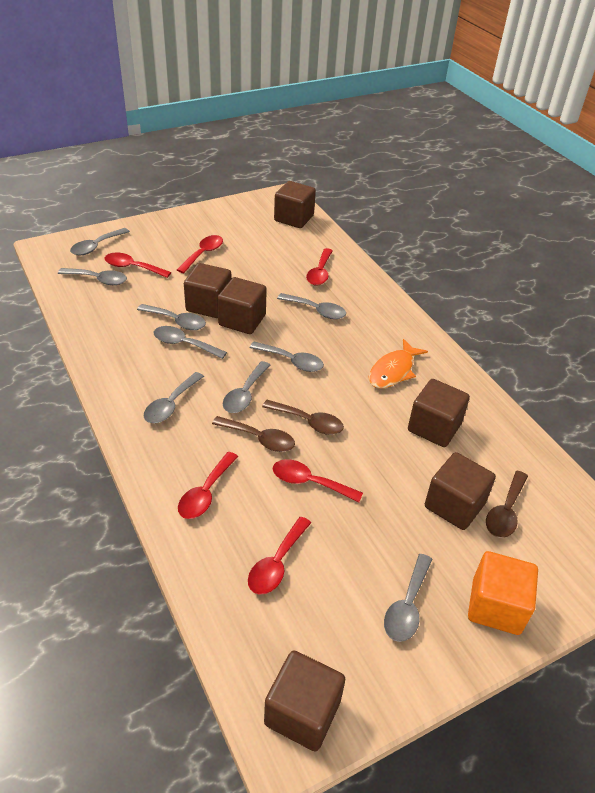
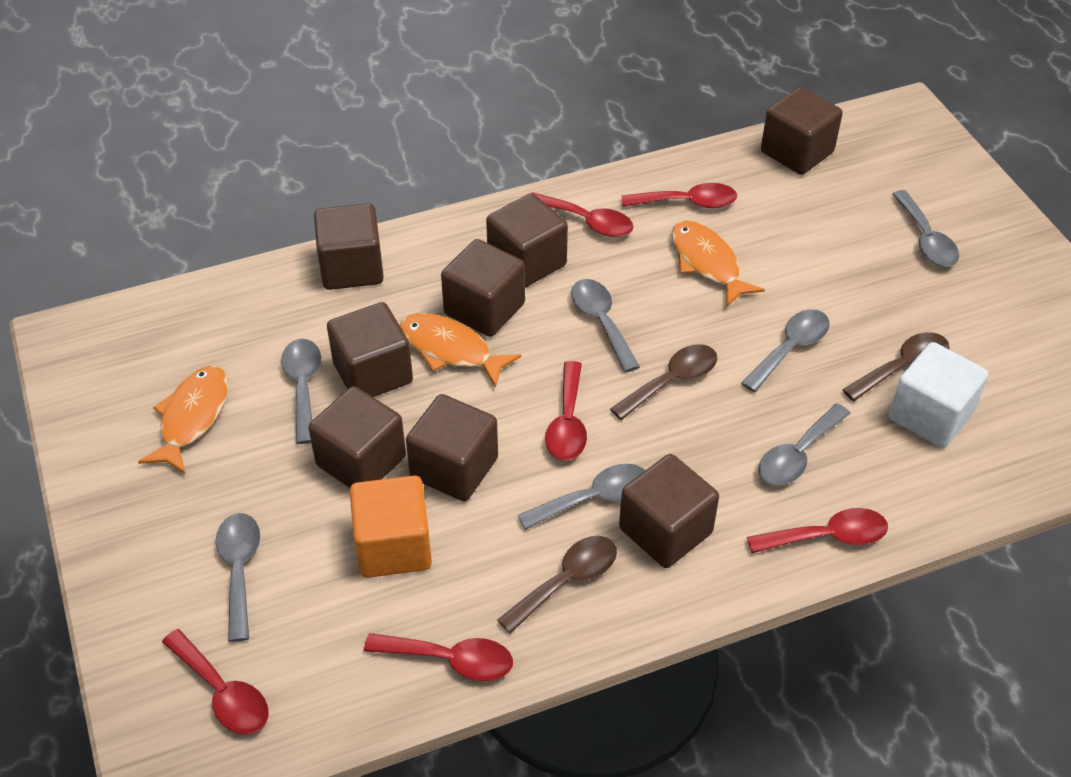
brown cube: 6 -> 8
grey spoon: 9 -> 7
orange fish: 1 -> 3
white cube: 0 -> 1

